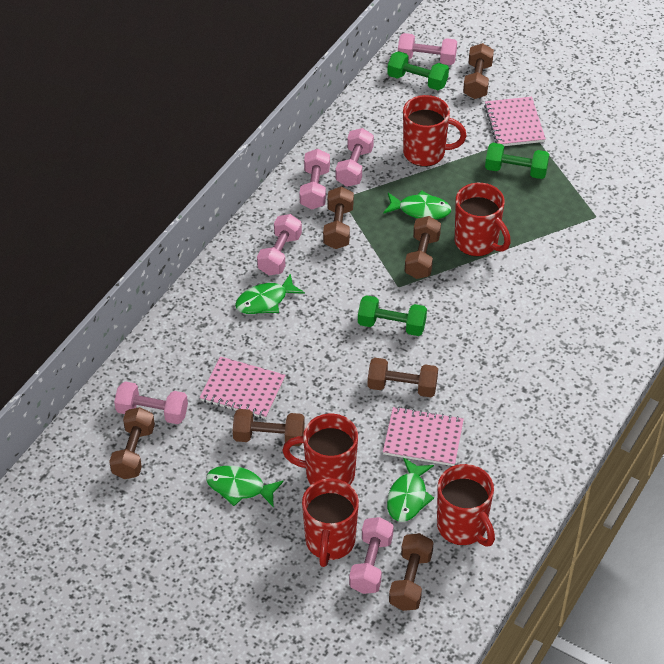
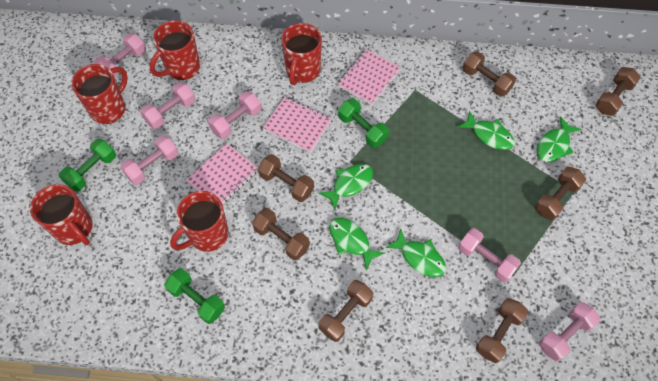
green fish: 4 -> 5

